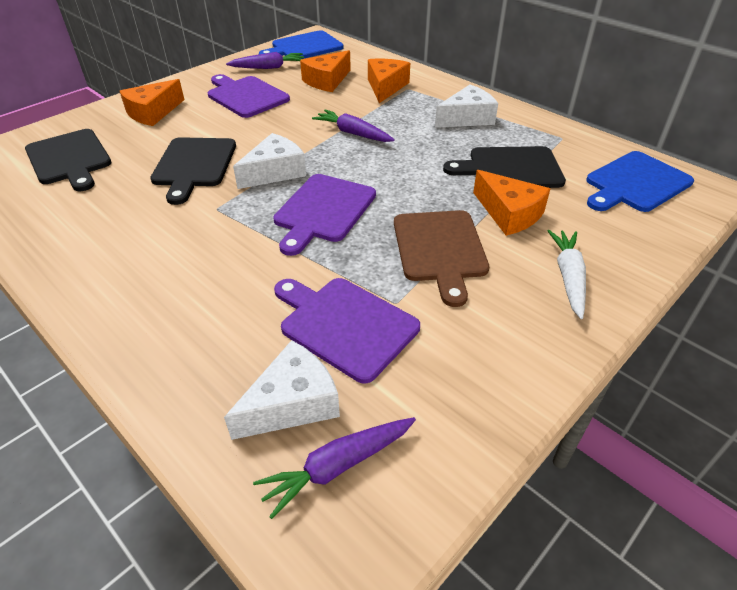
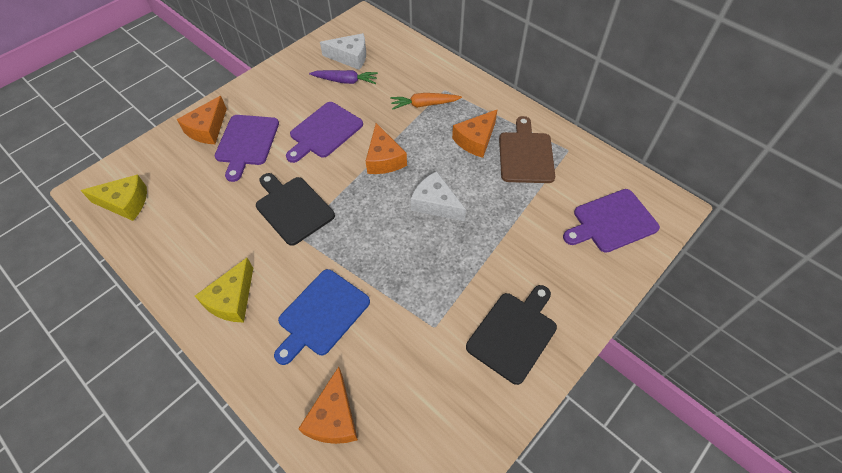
black cutting board: 3 -> 2
blue cutting board: 2 -> 1
orange carrot: 0 -> 1
purple carrot: 3 -> 1
white carrot: 1 -> 0
white cheese: 3 -> 2
yellow cheese: 0 -> 2

